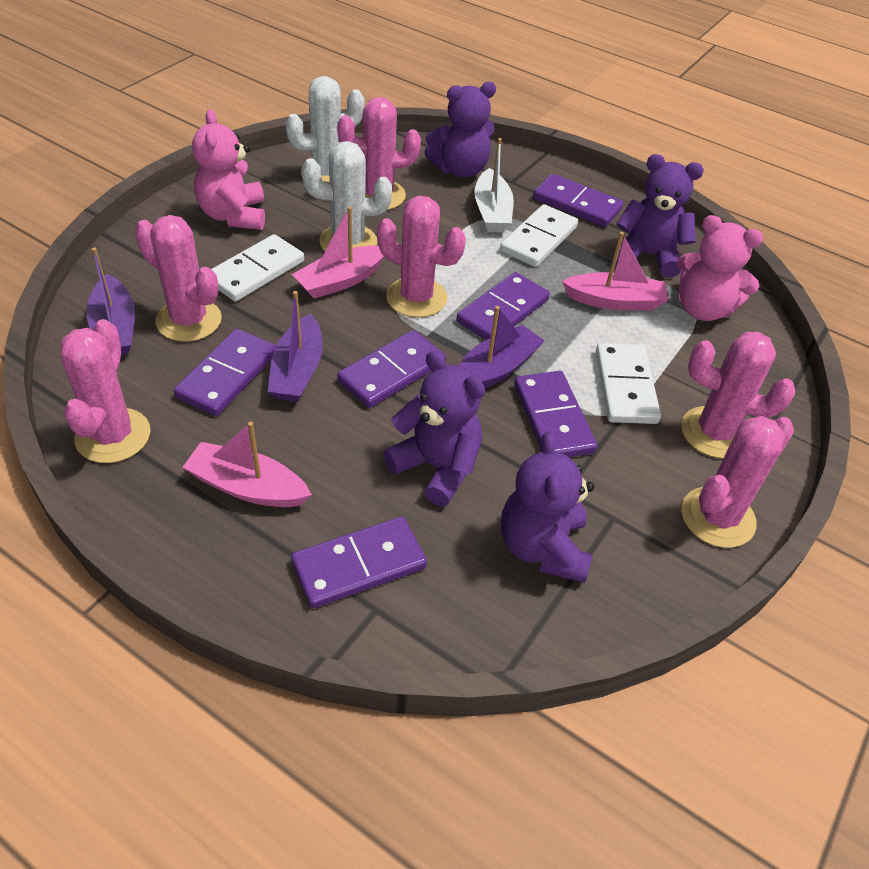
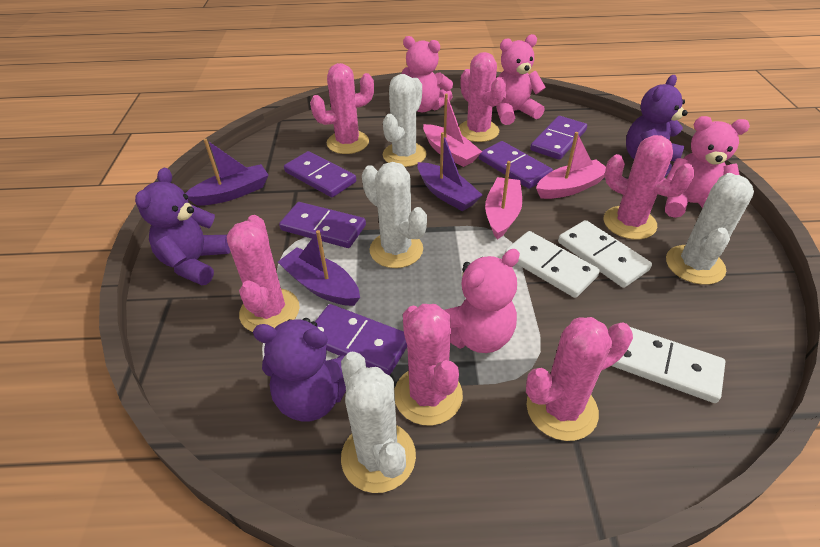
pink teddy bear: 2 -> 4
purple domino: 6 -> 5
purple teddy bear: 4 -> 3
white boat: 1 -> 0
white cactus: 2 -> 4

